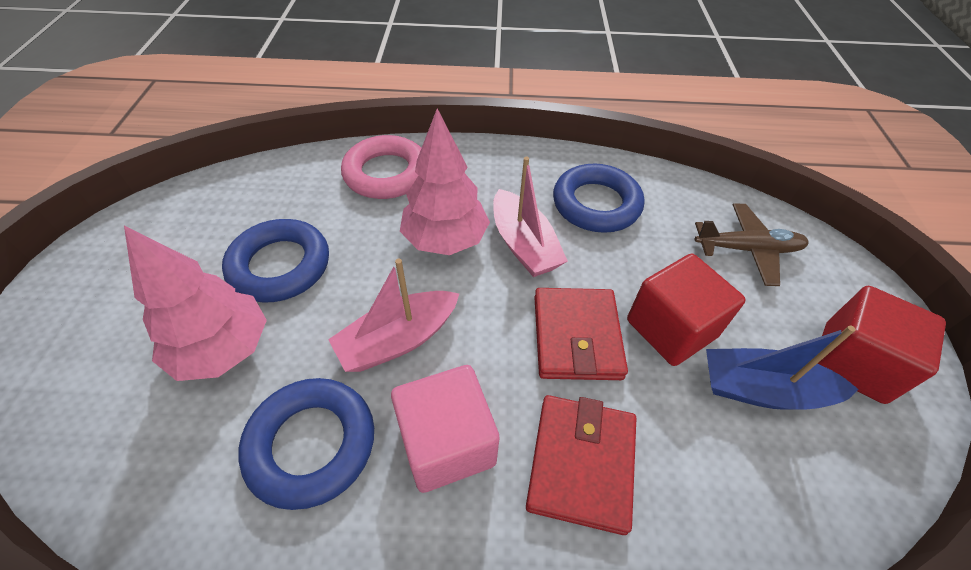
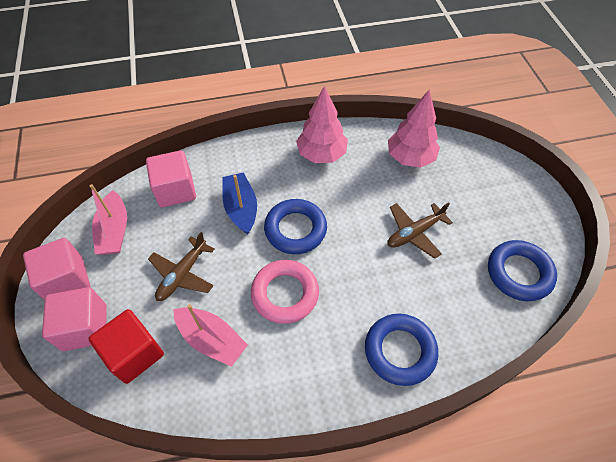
brown plane: 1 -> 2
pink cube: 1 -> 3
red cube: 2 -> 1
red wallet: 2 -> 0

